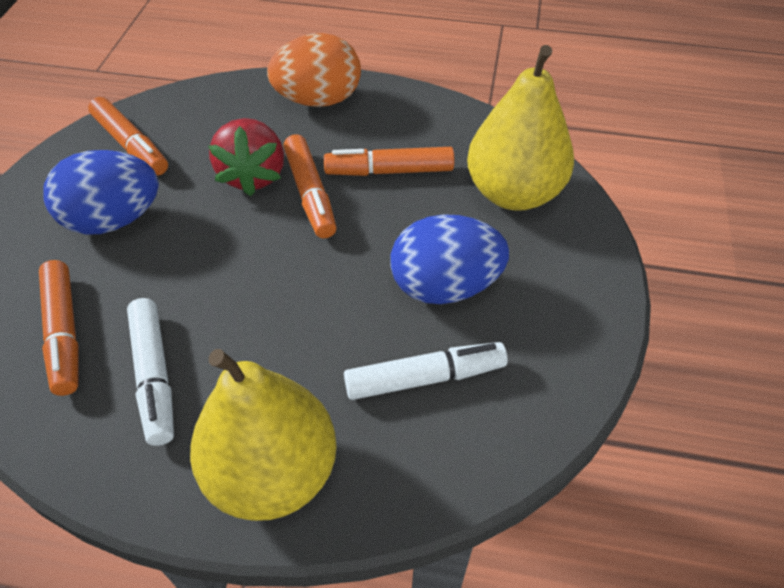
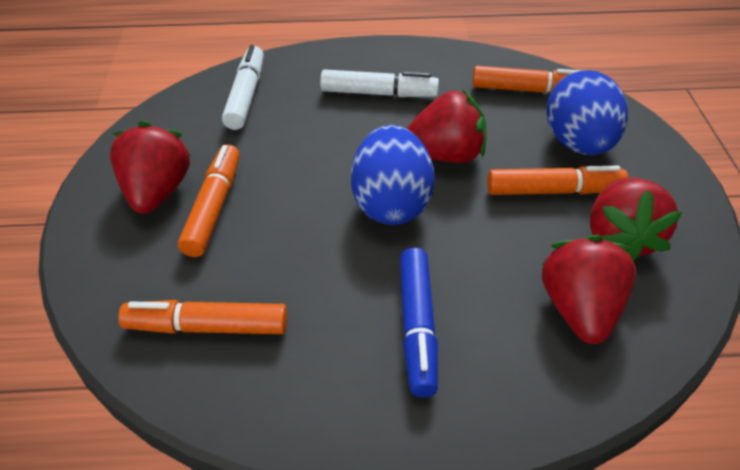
blue marker: 0 -> 1
orange egg: 1 -> 0
red strawberry: 1 -> 4
yellow pear: 2 -> 0

